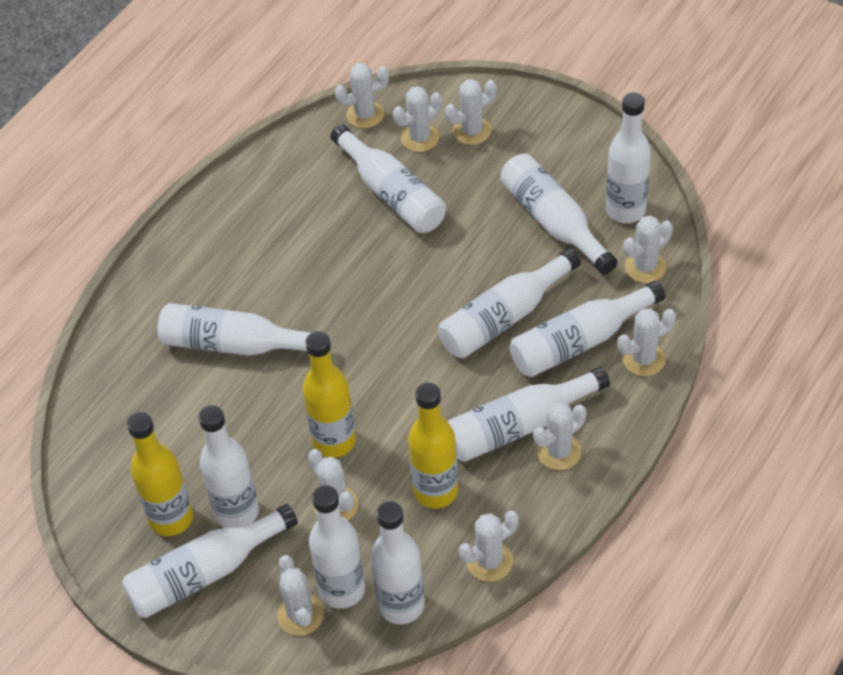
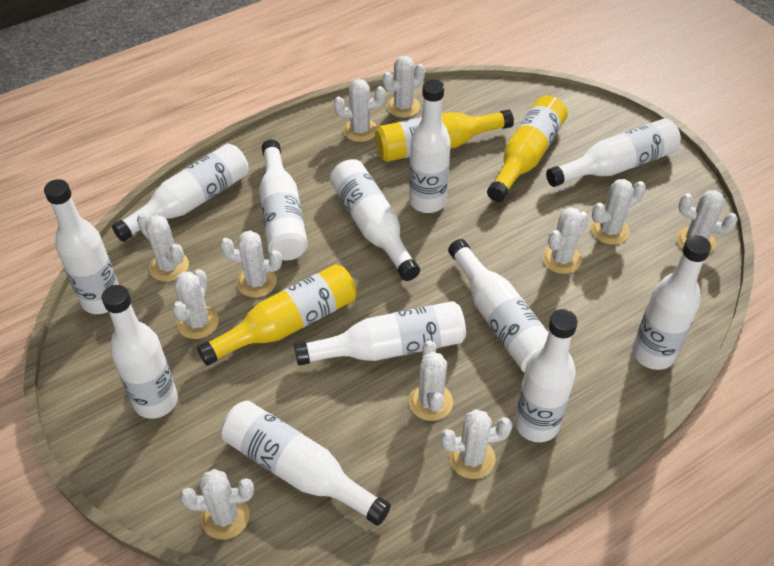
white bottle: 11 -> 12
white cactus: 9 -> 11

